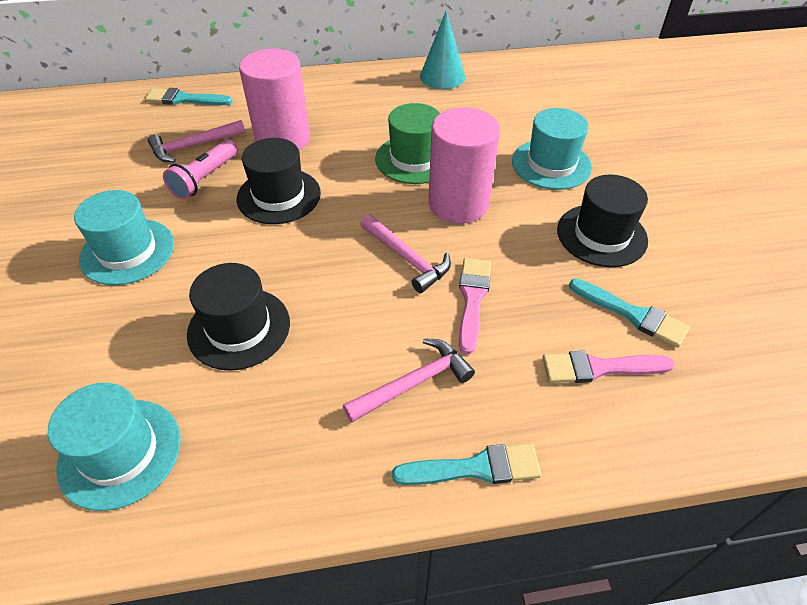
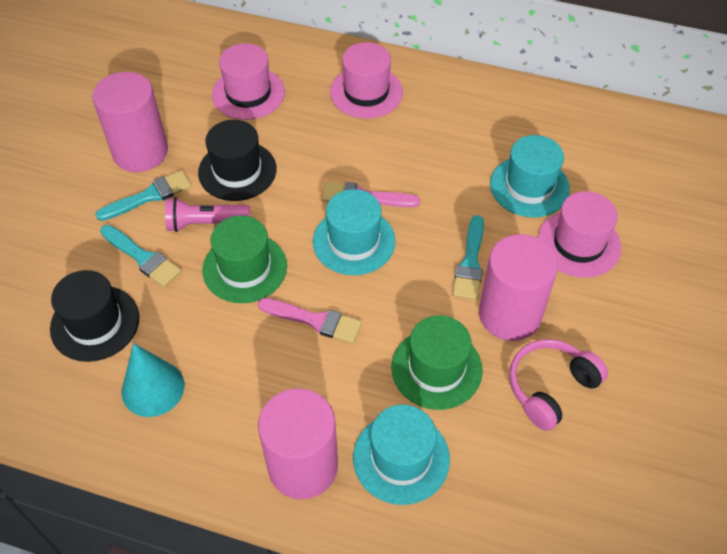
black hat: 3 -> 2
green hat: 1 -> 2
pink cylinder: 2 -> 3
pink hammer: 3 -> 0
pink hat: 0 -> 3
pink headphones: 0 -> 1

